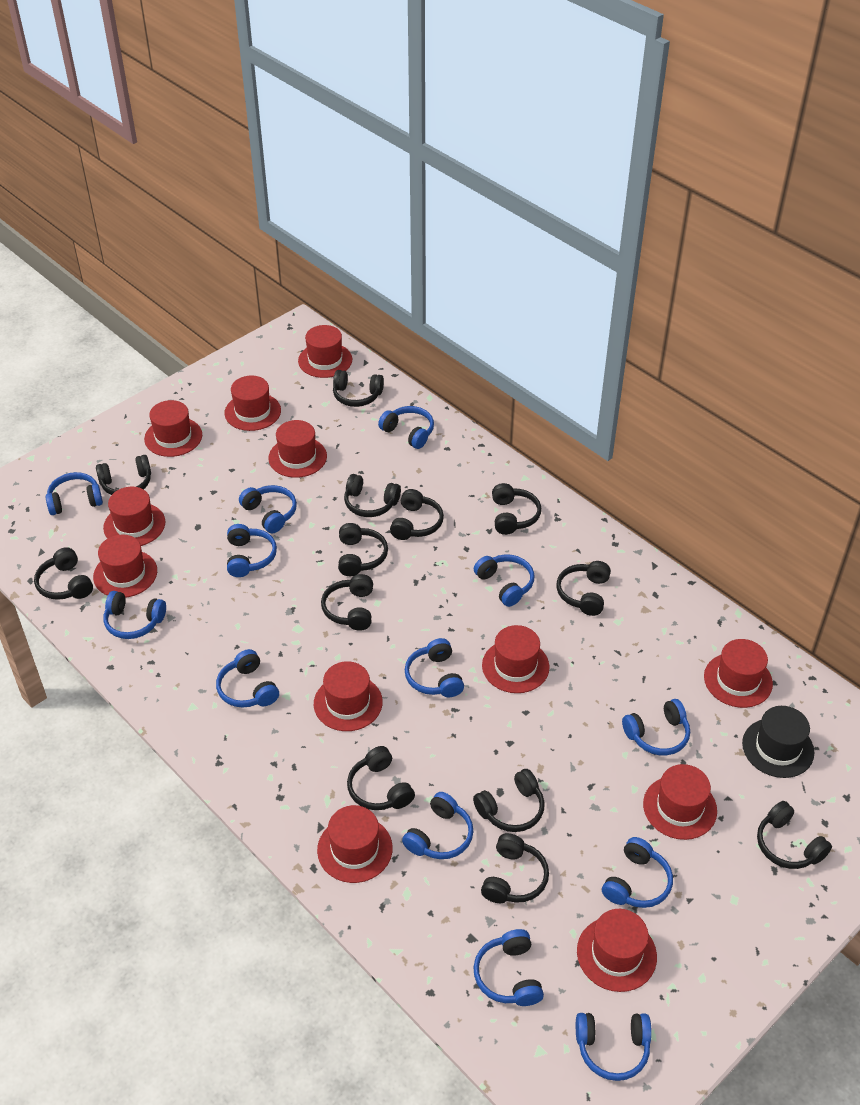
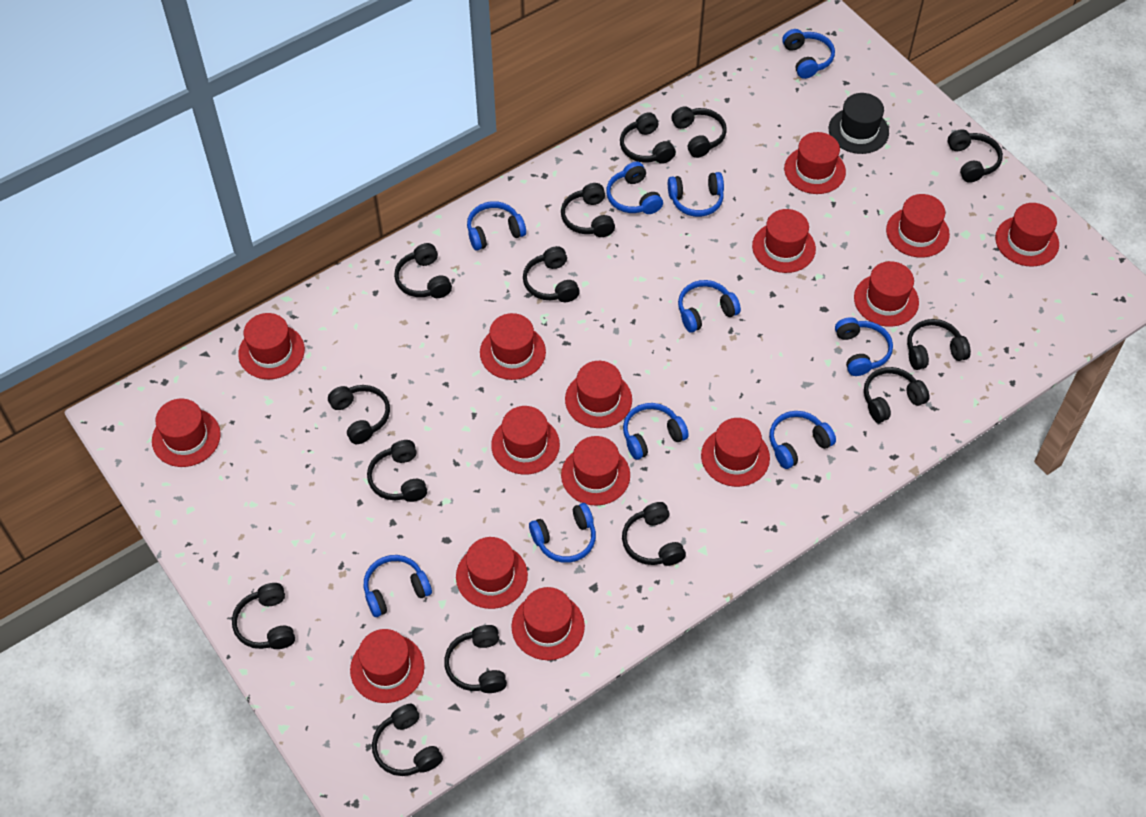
black headphones: 13 -> 14
blue headphones: 13 -> 10
red hat: 12 -> 15

